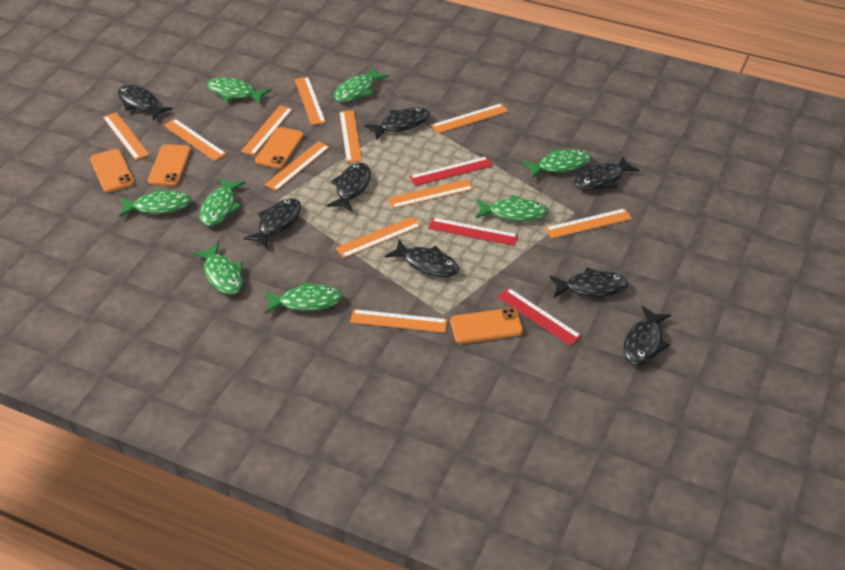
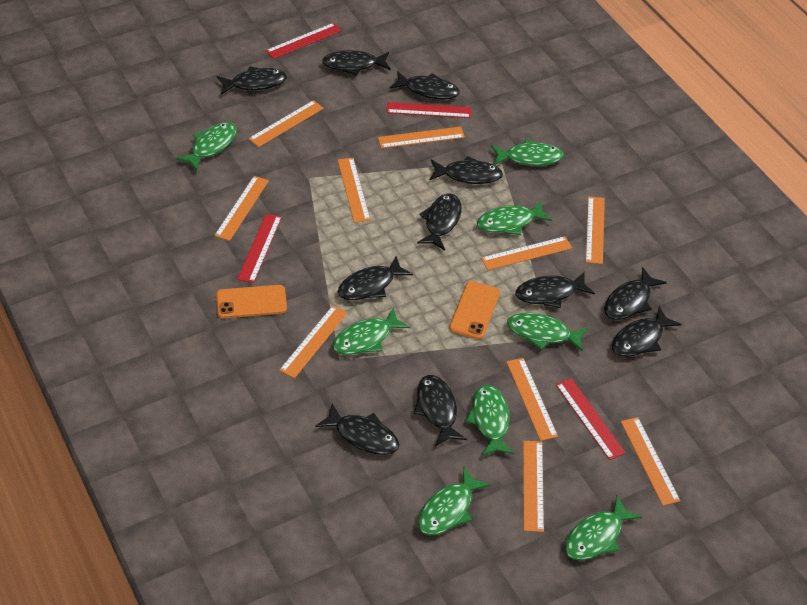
black fish: 8 -> 11
orange phone: 4 -> 2
orange ruler: 11 -> 10
red ruler: 3 -> 4

